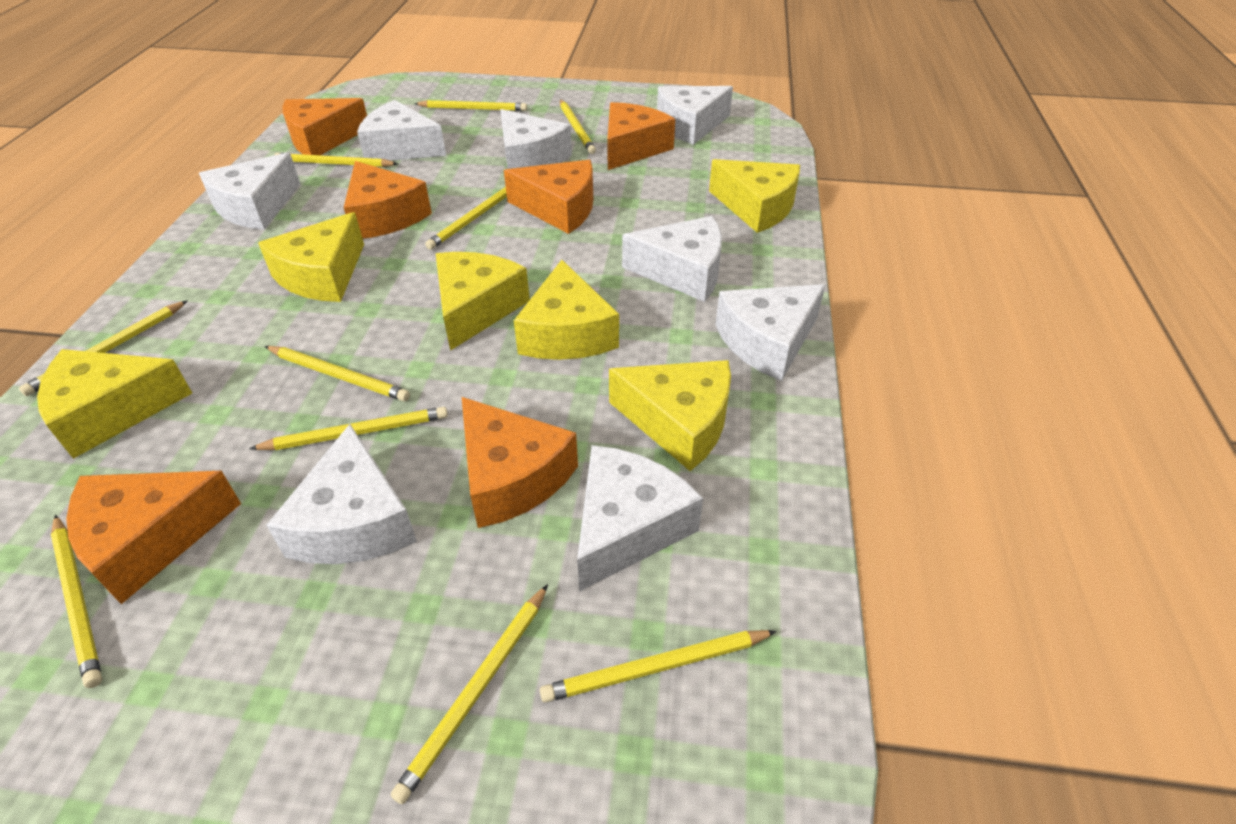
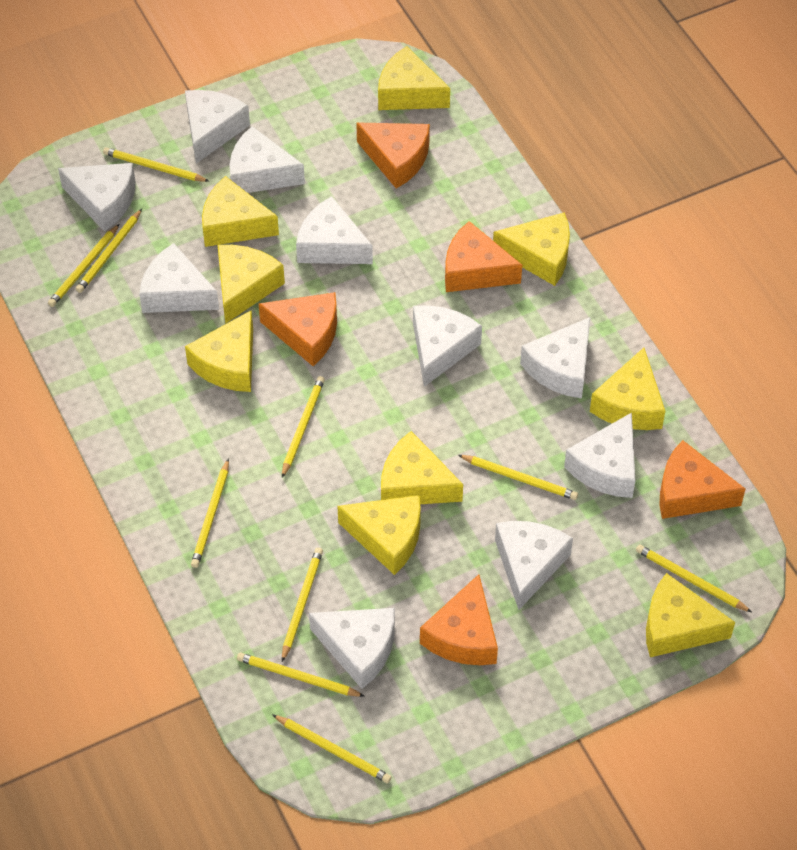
orange cheese: 6 -> 5
white cheese: 8 -> 10
yellow cheese: 6 -> 9

